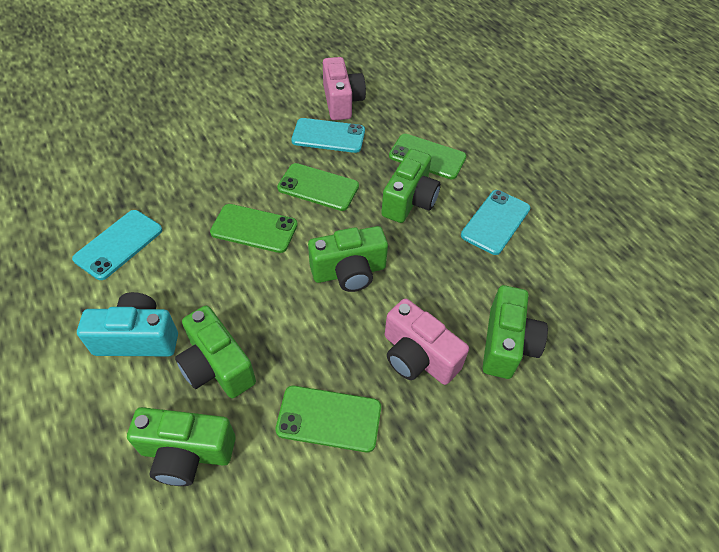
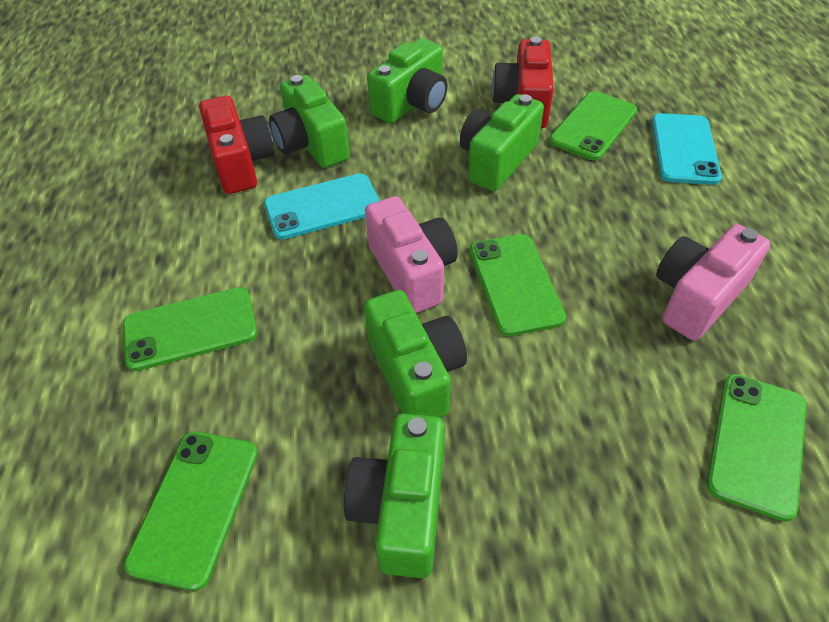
green phone: 4 -> 5
red camera: 0 -> 2
turquoise camera: 1 -> 0
turquoise phone: 3 -> 2

